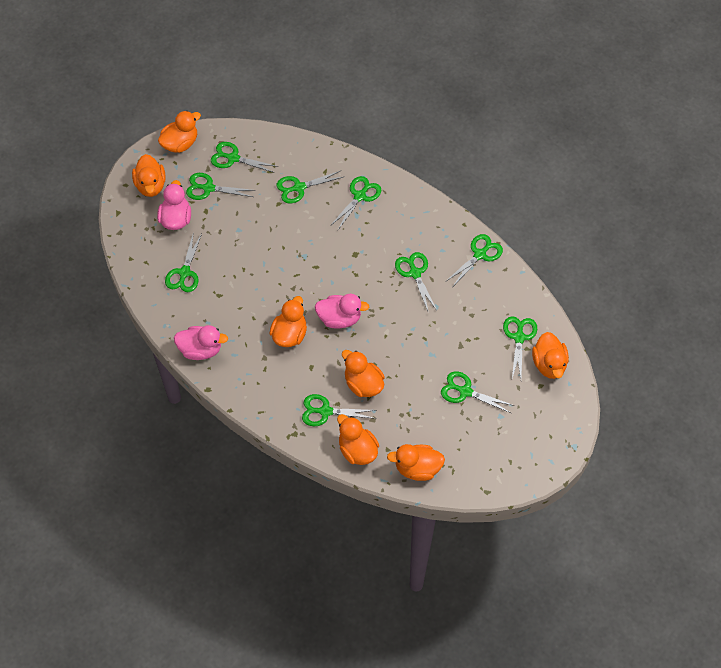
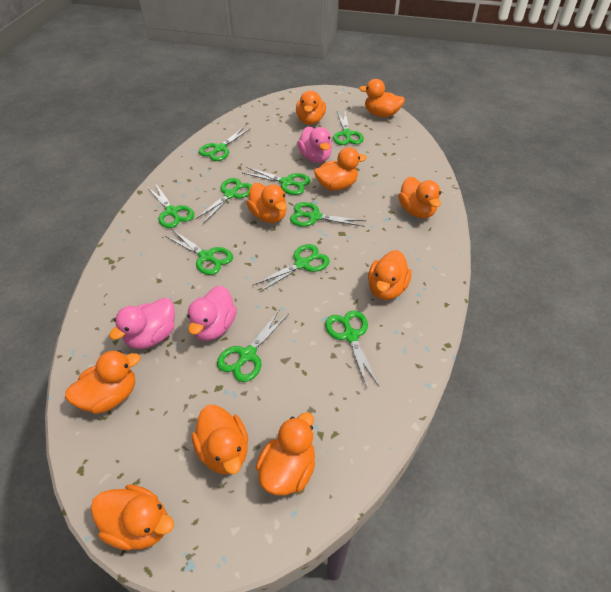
orange duck: 7 -> 10

